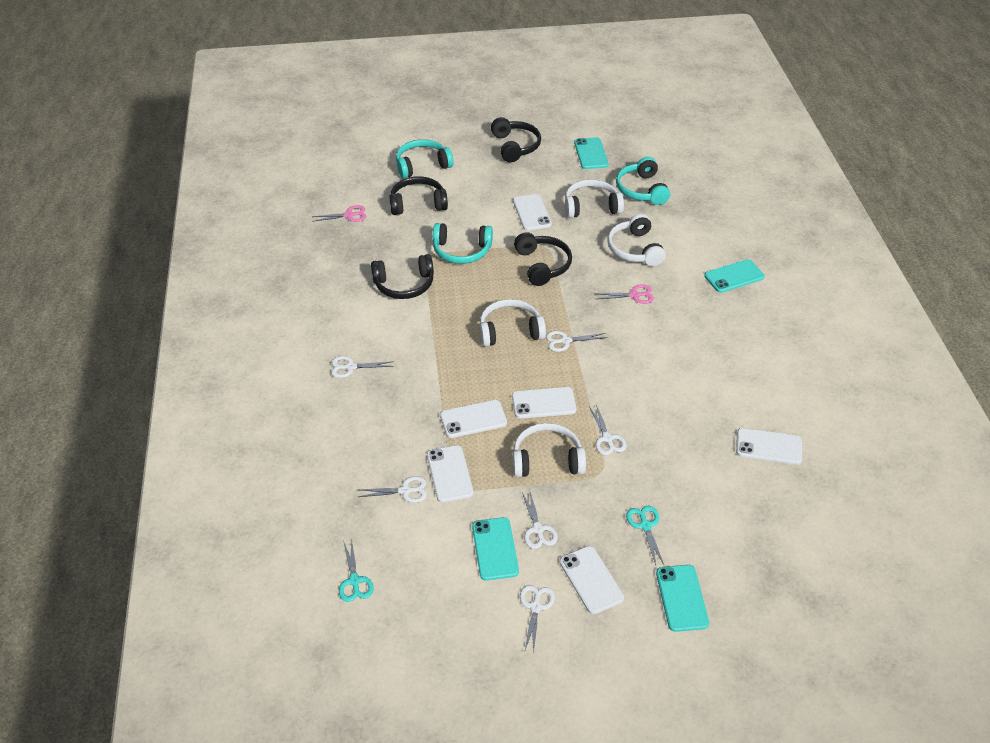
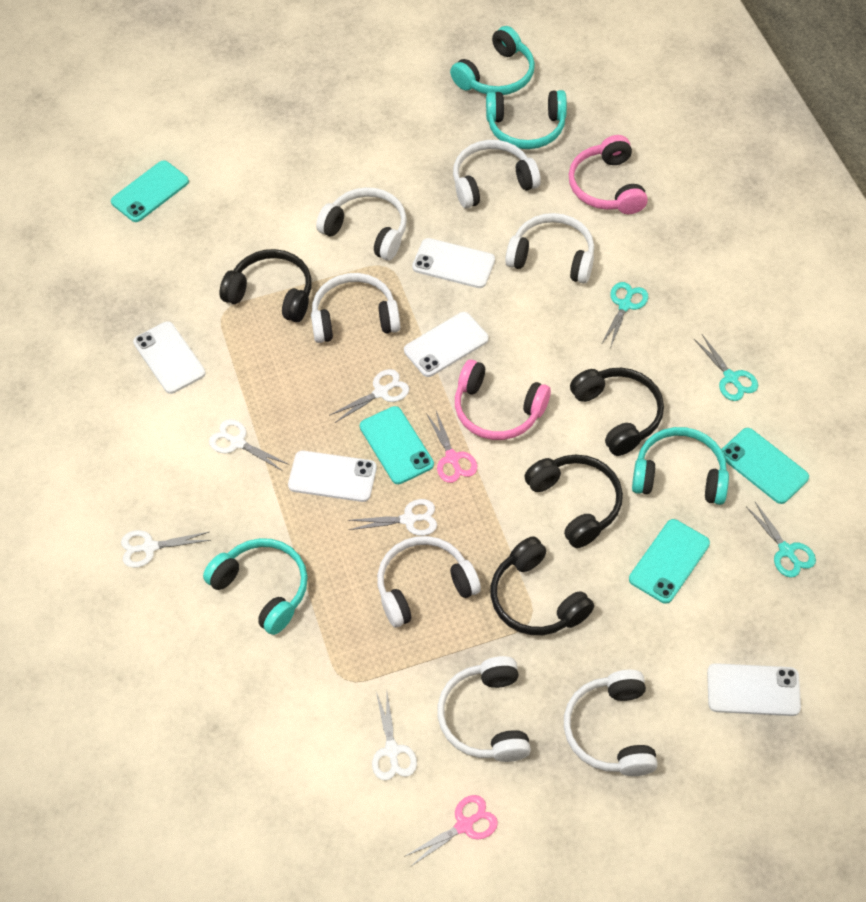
pink headphones: 0 -> 2
turquoise headphones: 3 -> 4
turquoise scissors: 2 -> 3
white headphones: 4 -> 7
white phone: 6 -> 5
white scissors: 6 -> 5

